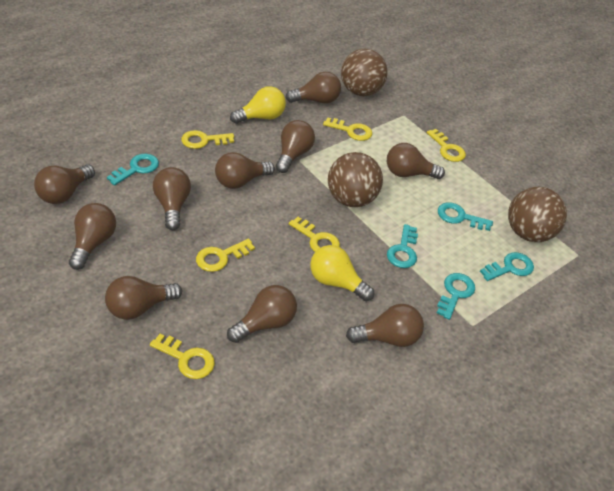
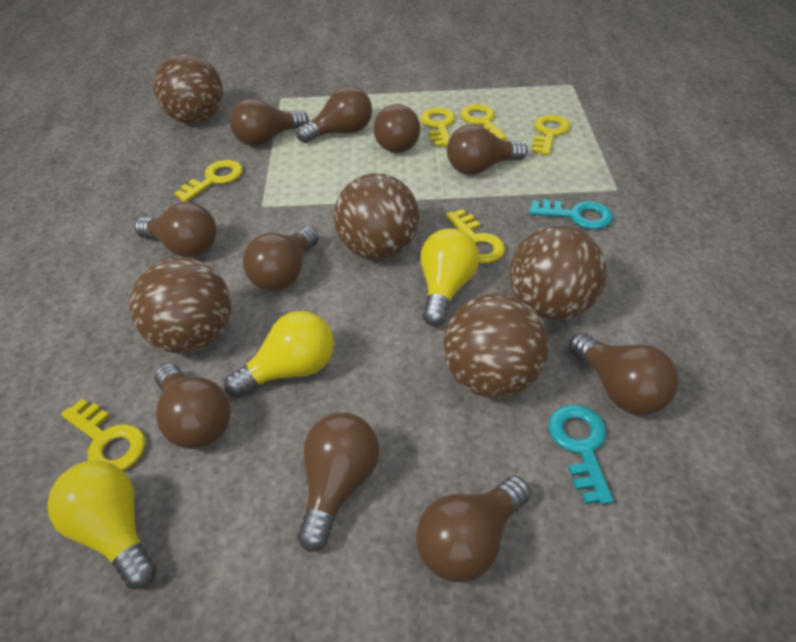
brown ball: 3 -> 5
turquoise key: 5 -> 2
yellow light bulb: 2 -> 3

